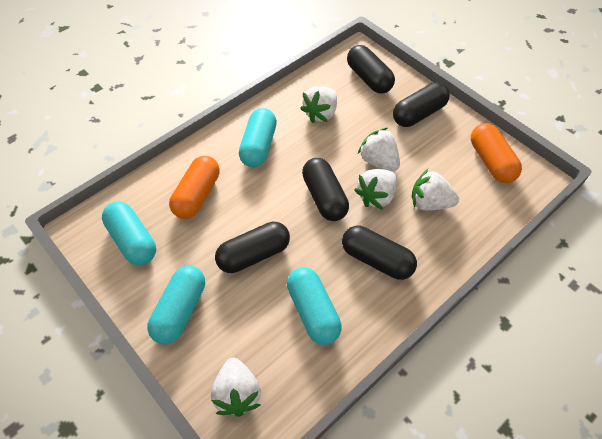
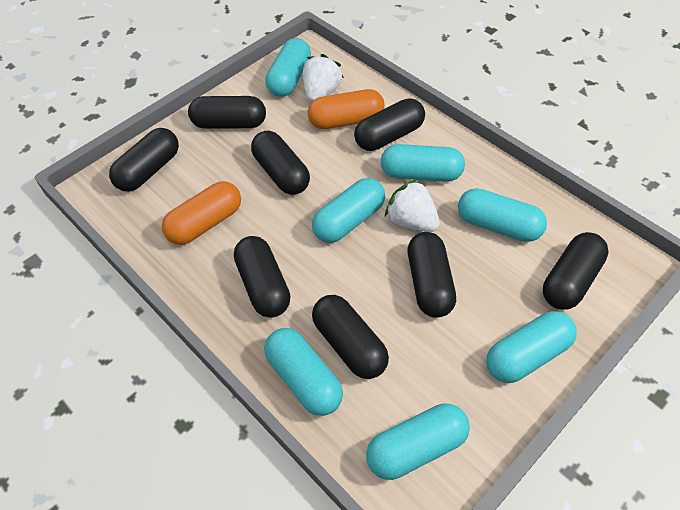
black capsule: 5 -> 8
turquoise capsule: 4 -> 7
white strawberry: 5 -> 2

